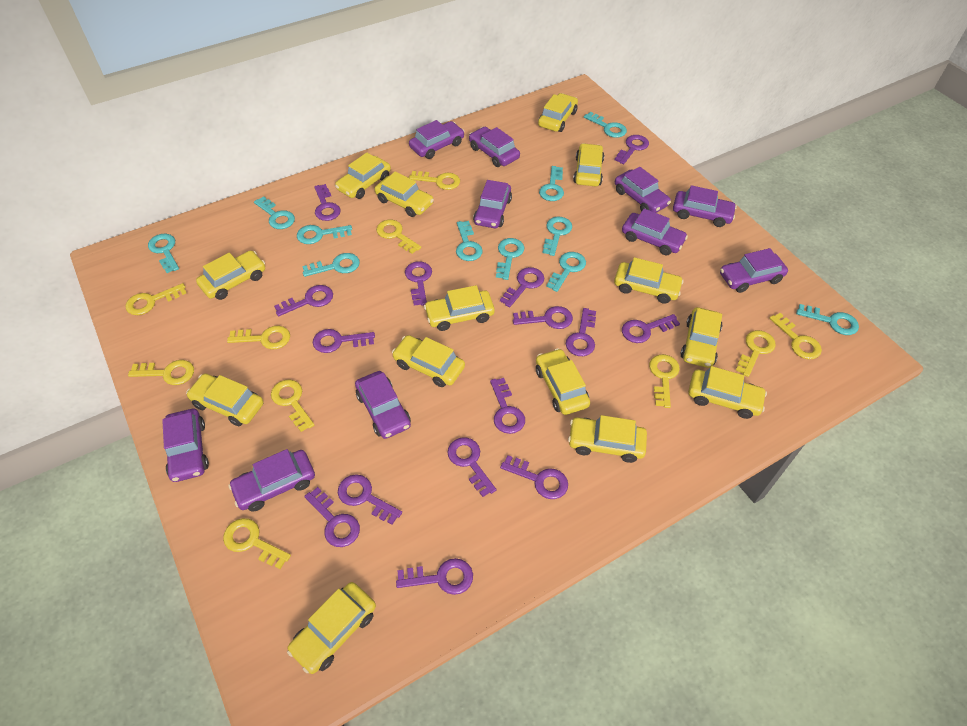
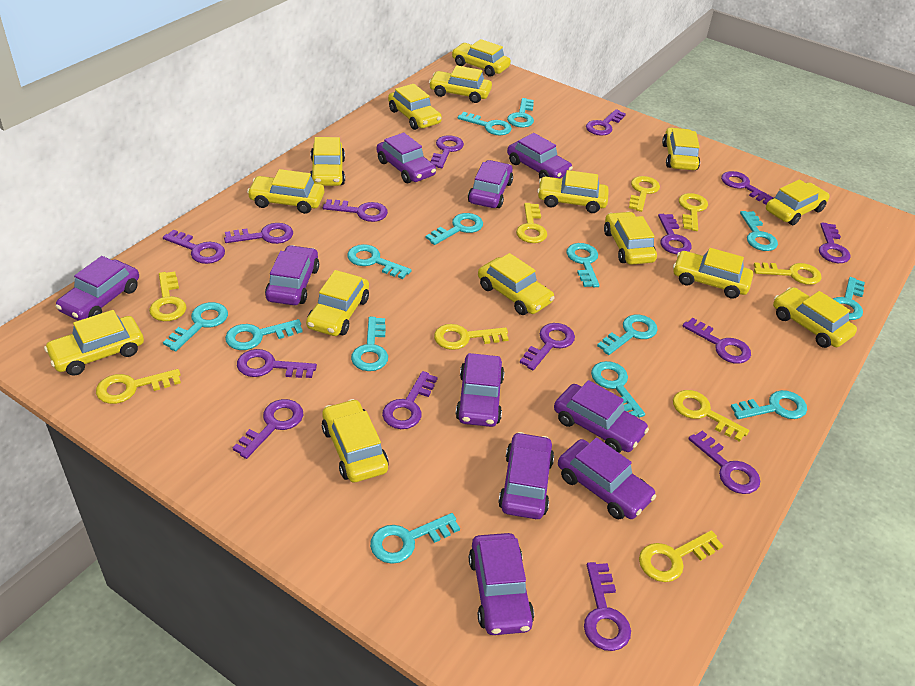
turquoise key: 11 -> 14
yellow car: 14 -> 15
yellow key: 10 -> 9

